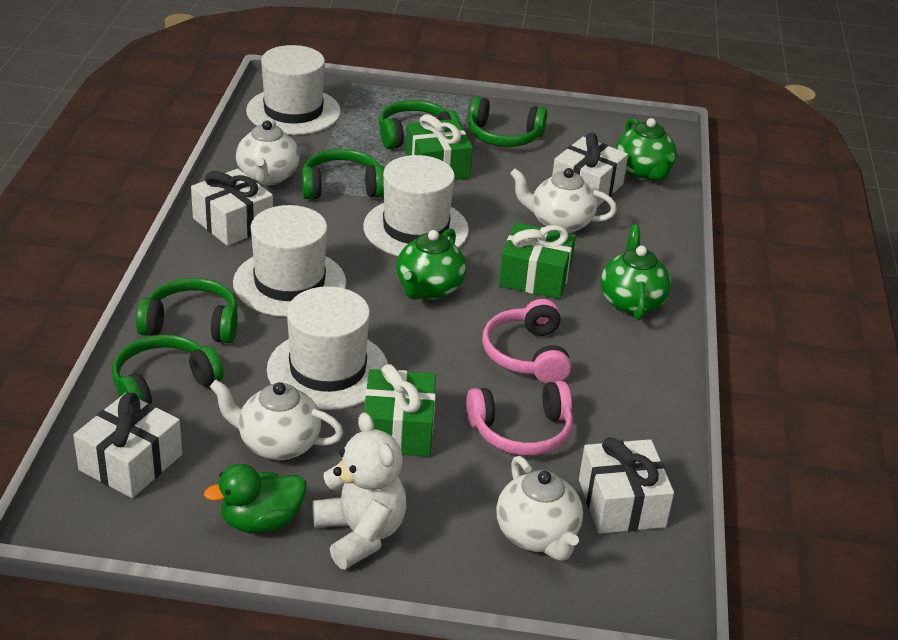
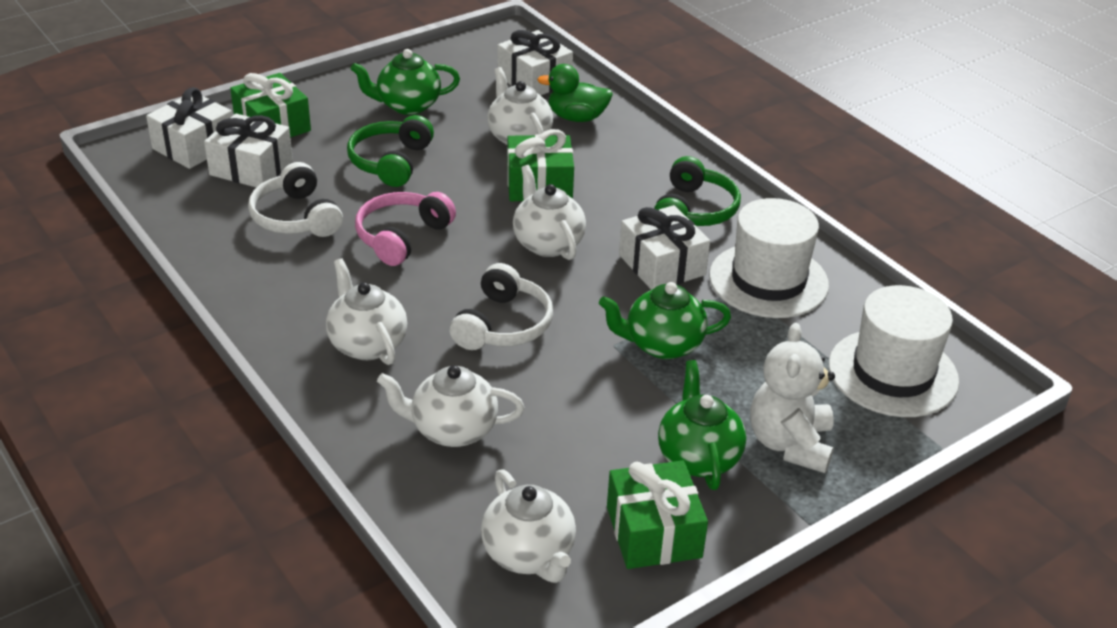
green headphones: 5 -> 2
pink headphones: 2 -> 1
white hat: 4 -> 2
white headphones: 0 -> 2
white teapot: 4 -> 5

